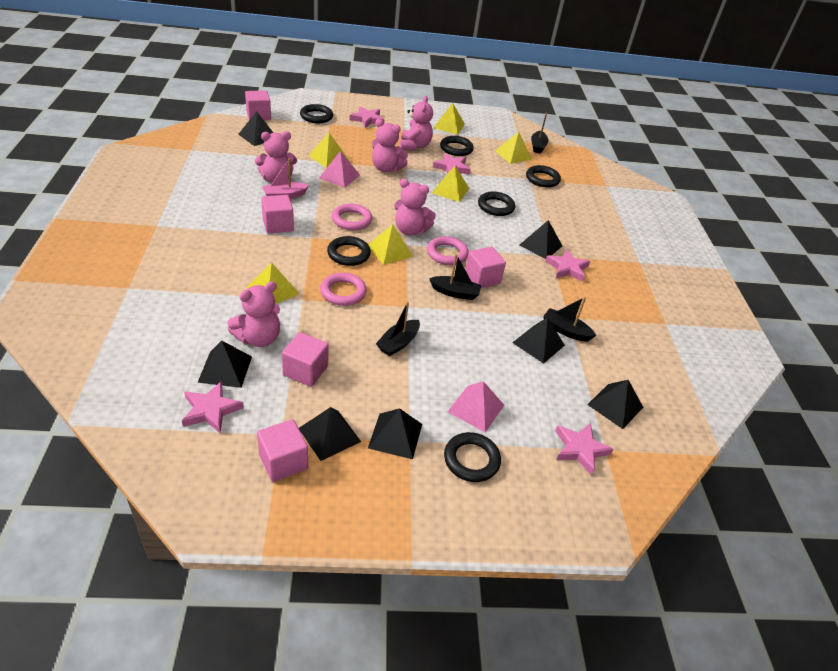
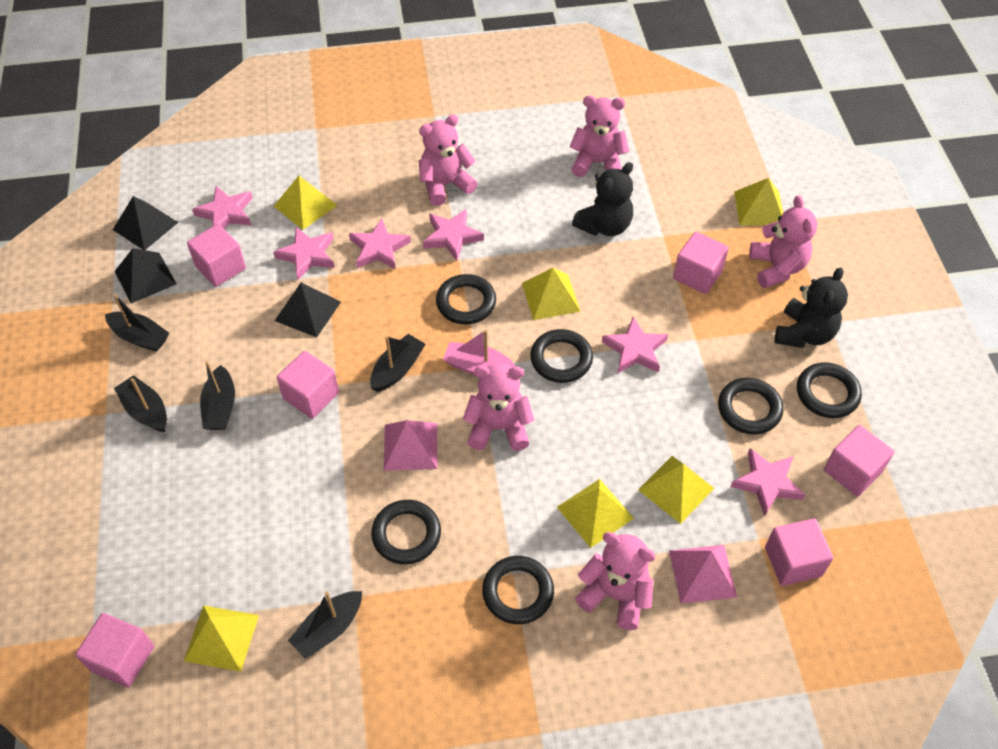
black boat: 4 -> 5
black pyramid: 7 -> 3
black teddy bear: 0 -> 2
pink cube: 5 -> 6
pink ring: 3 -> 0
pink star: 5 -> 6

